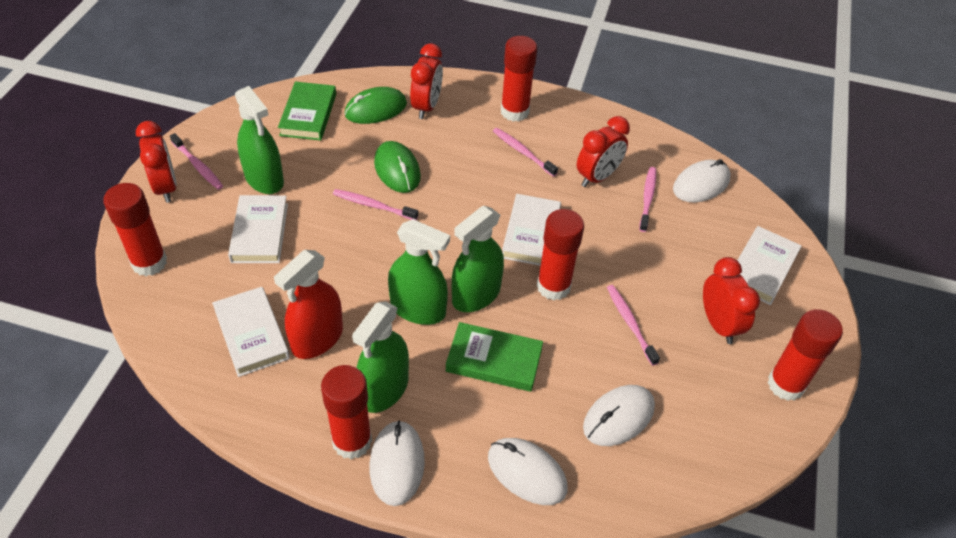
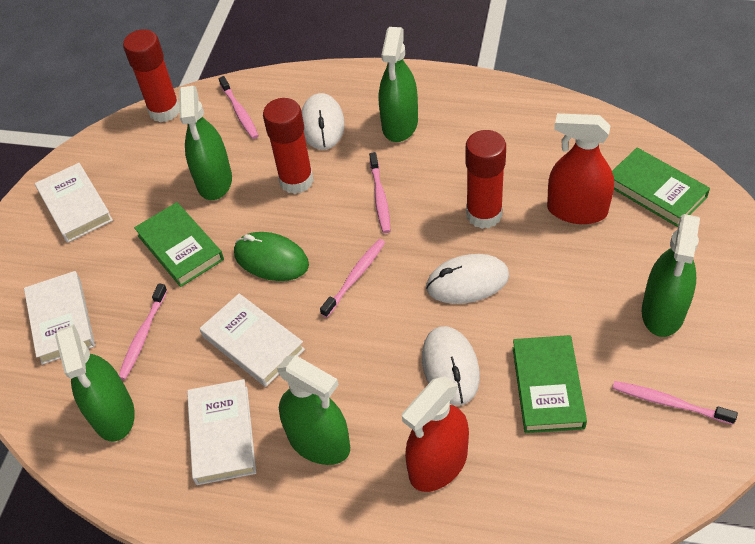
green book: 2 -> 3
green mouse: 2 -> 1
green spray bottle: 4 -> 5
red clock: 4 -> 0
red glue stick: 5 -> 3
red spray bottle: 1 -> 2
white mouse: 4 -> 3

